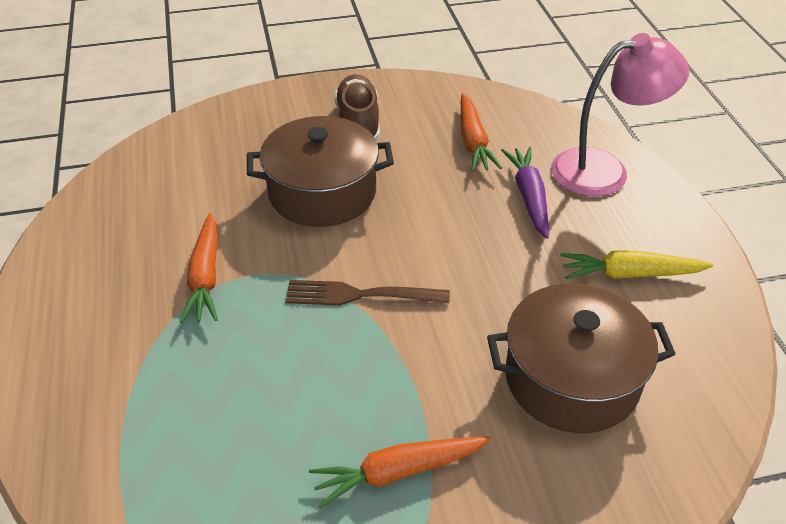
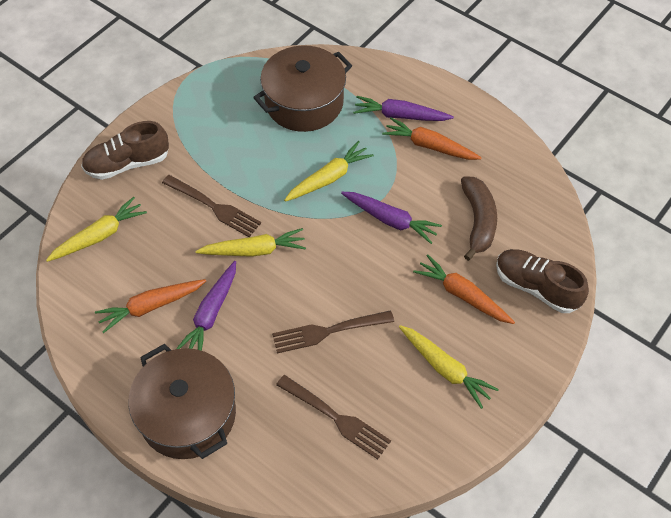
brown banana: 0 -> 1
brown fork: 1 -> 3
brown shoe: 1 -> 2
pink lamp: 1 -> 0
purple carrot: 1 -> 3
yellow carrot: 1 -> 4

